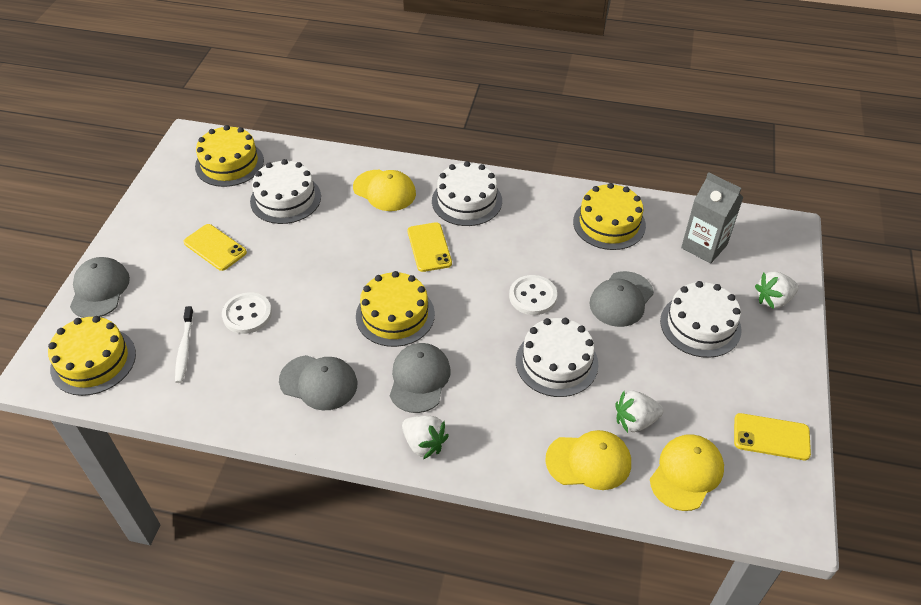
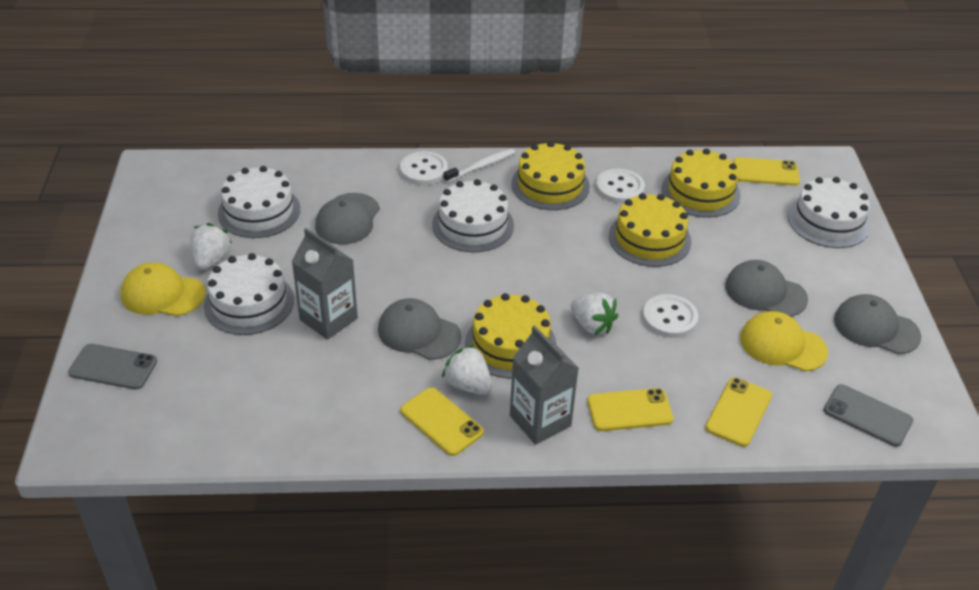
grey carton: 1 -> 2
grey phone: 0 -> 2
white button: 2 -> 3
yellow cap: 3 -> 2
yellow phone: 3 -> 4

